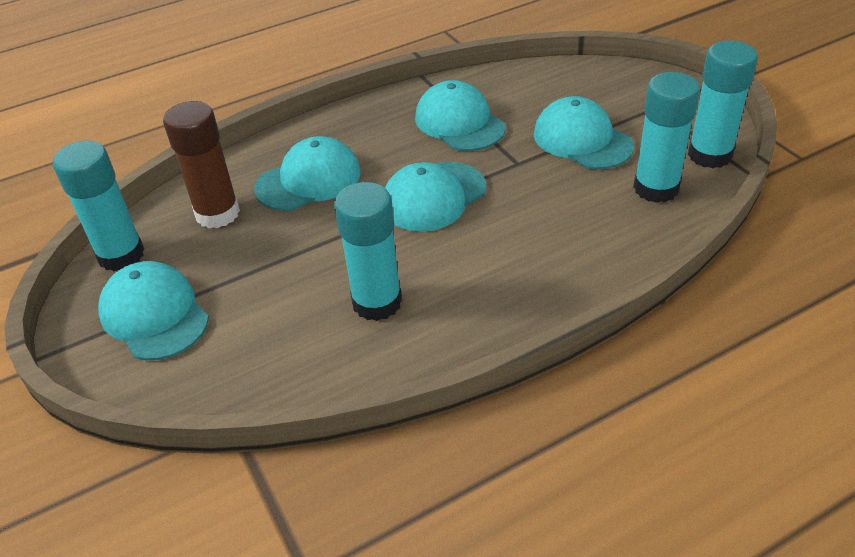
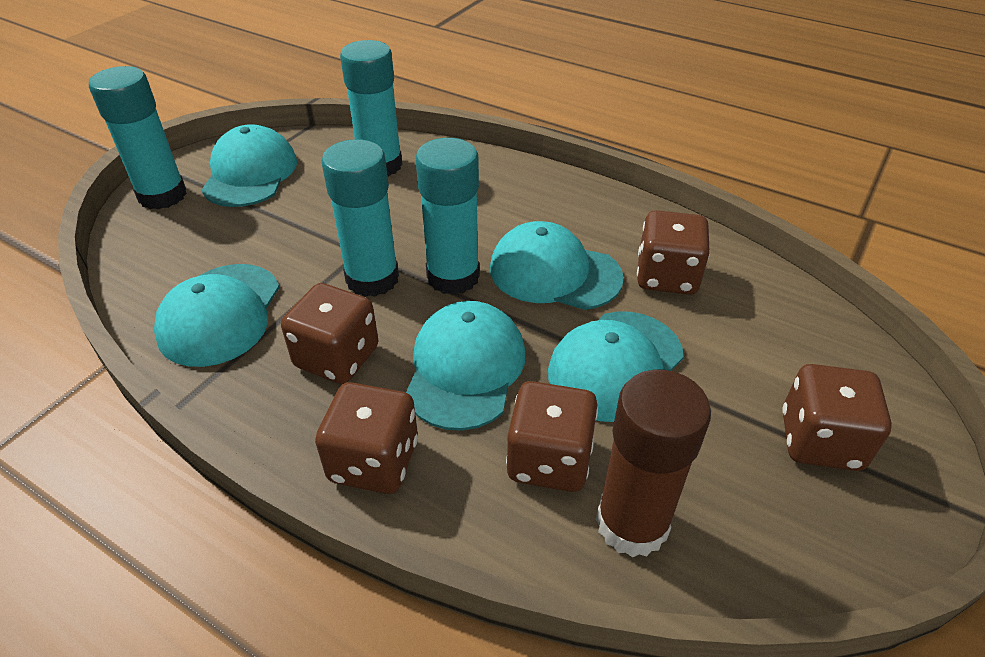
brown dice: 0 -> 5

